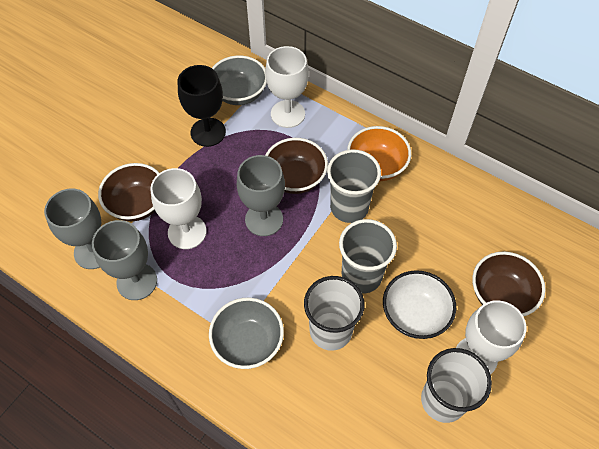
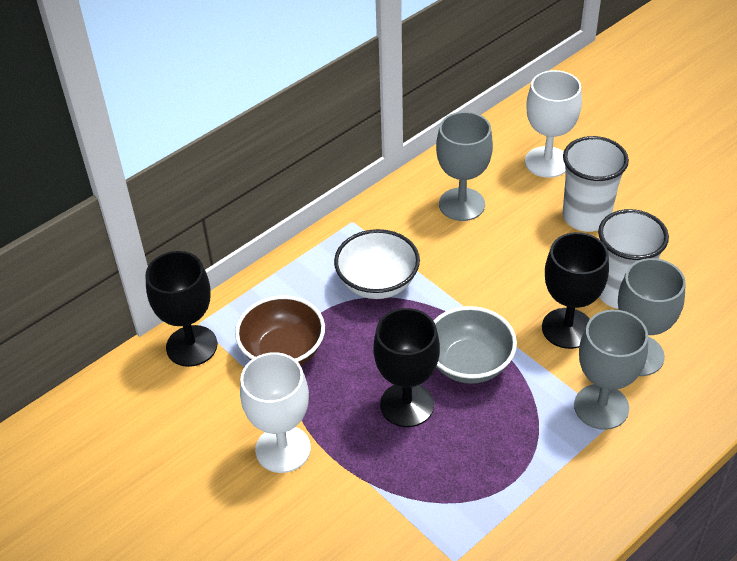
black goblet: 1 -> 3
brown bowl: 3 -> 1
grey bowl: 2 -> 1
grey cup: 2 -> 0
orange bowl: 1 -> 0
white goblet: 3 -> 2

